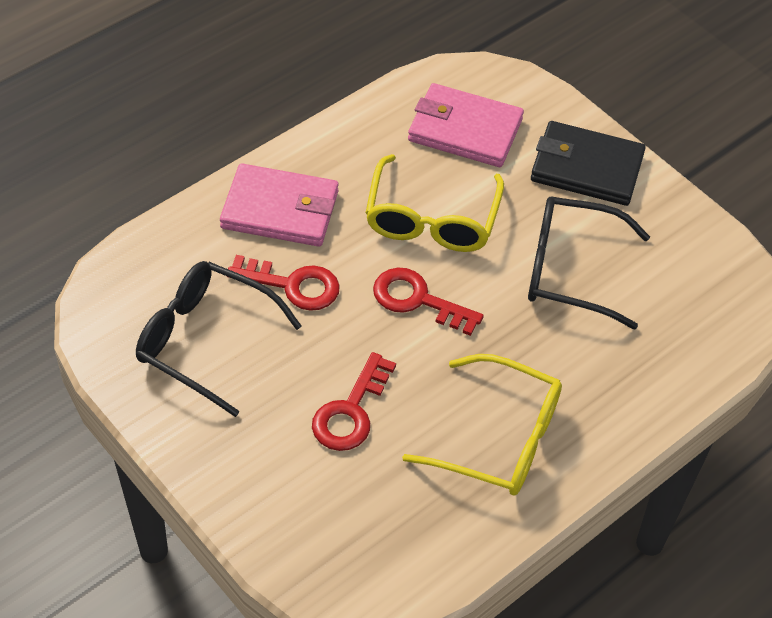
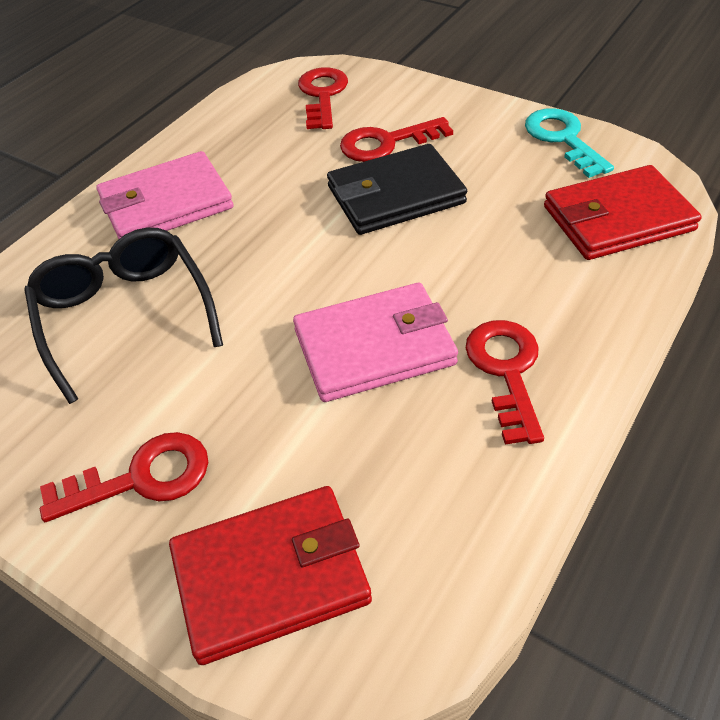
black glasses: 2 -> 1
red key: 3 -> 4
red wallet: 0 -> 2
turquoise key: 0 -> 1
yellow glasses: 2 -> 0

